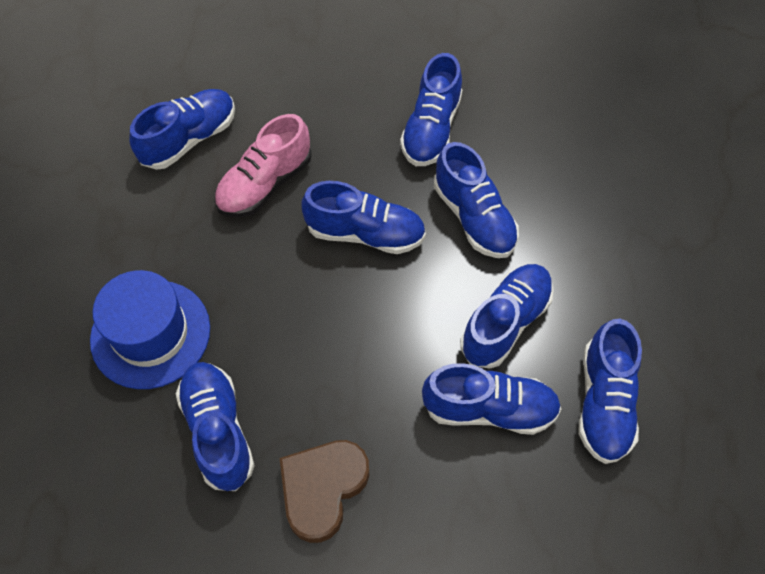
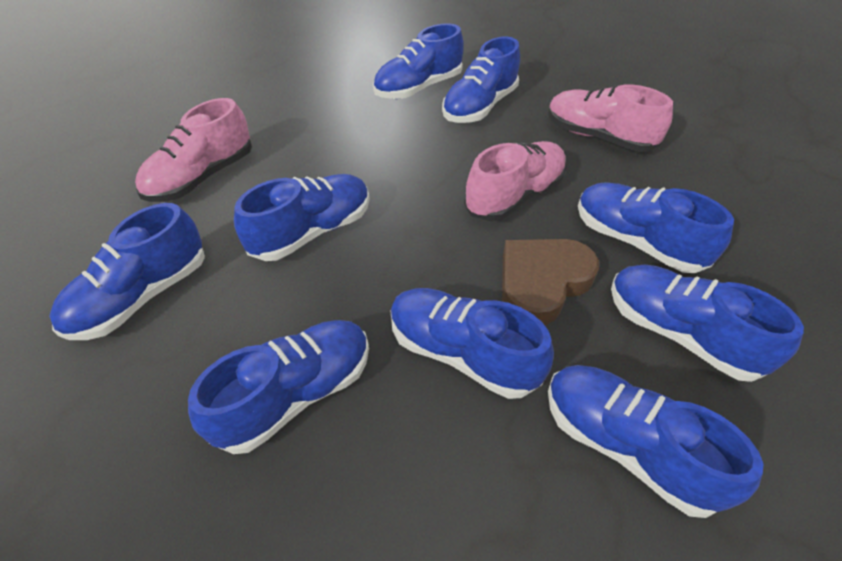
blue hat: 1 -> 0
blue shoe: 8 -> 9
pink shoe: 1 -> 3

